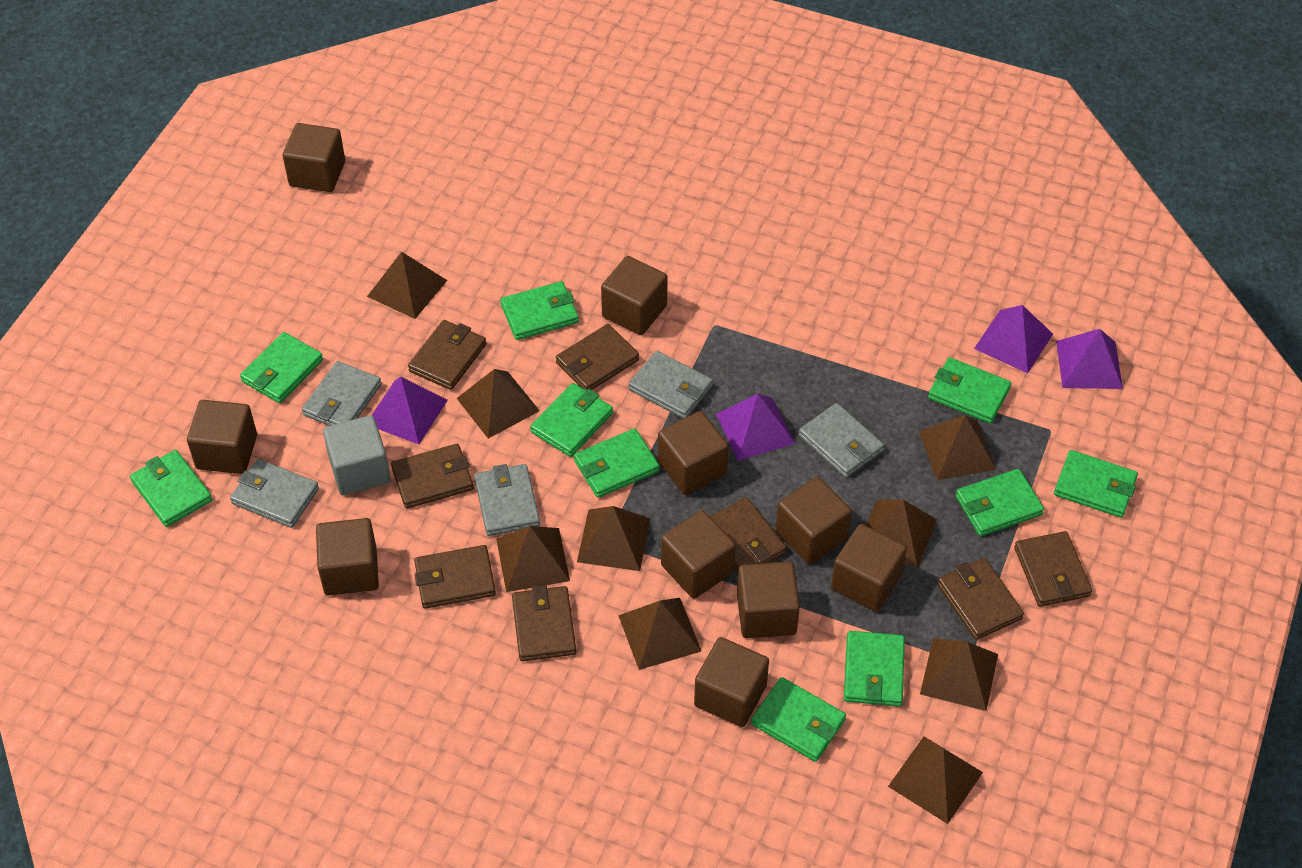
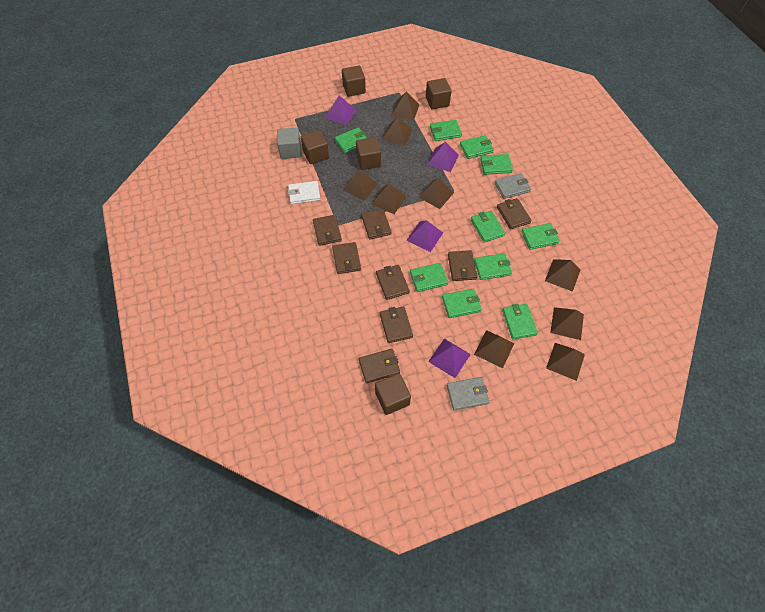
brown cube: 10 -> 5
grey wallet: 5 -> 2
white wallet: 0 -> 1

